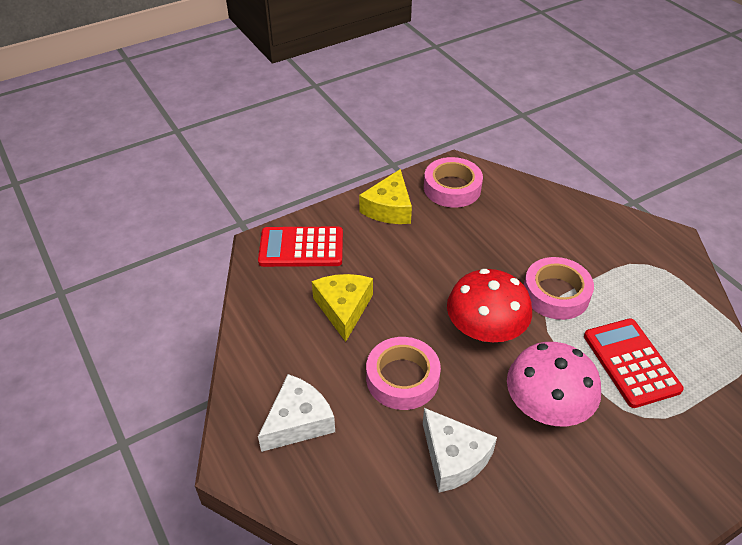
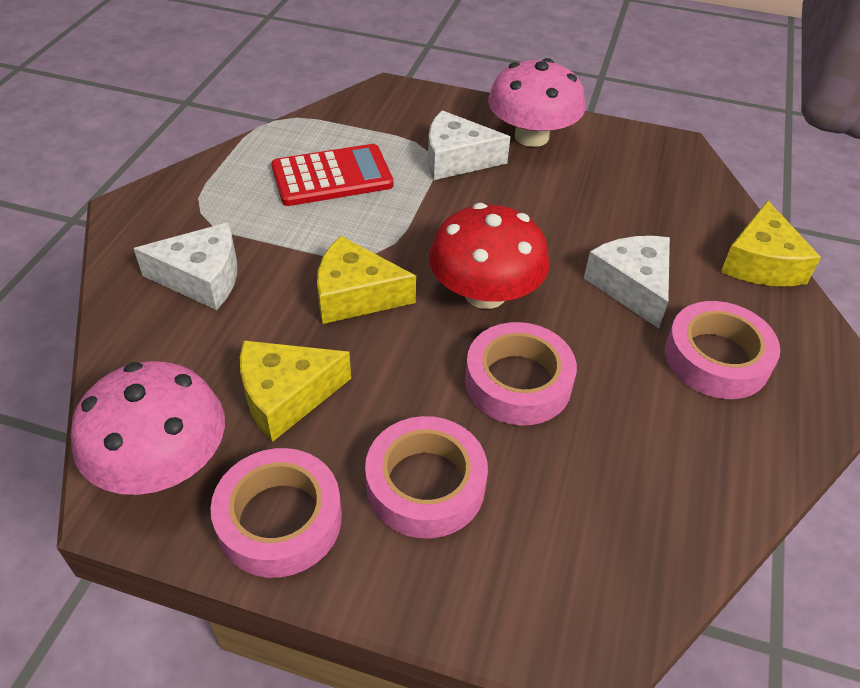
pink mushroom: 1 -> 2
pink tape: 3 -> 4
red calculator: 2 -> 1
white cheese: 2 -> 3
yellow cheese: 2 -> 3

